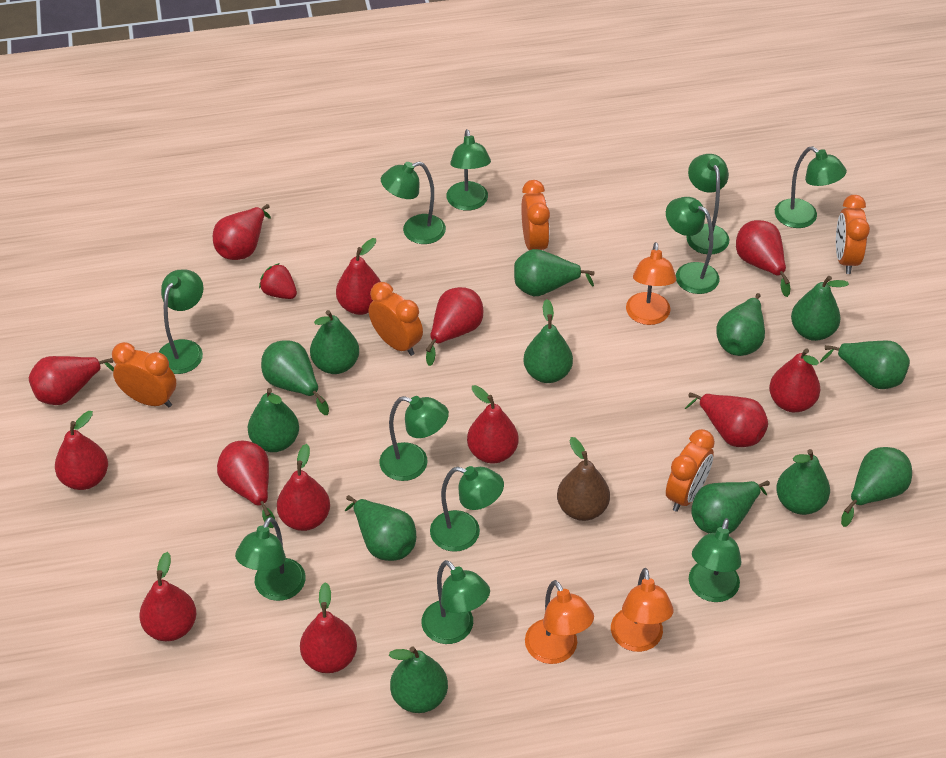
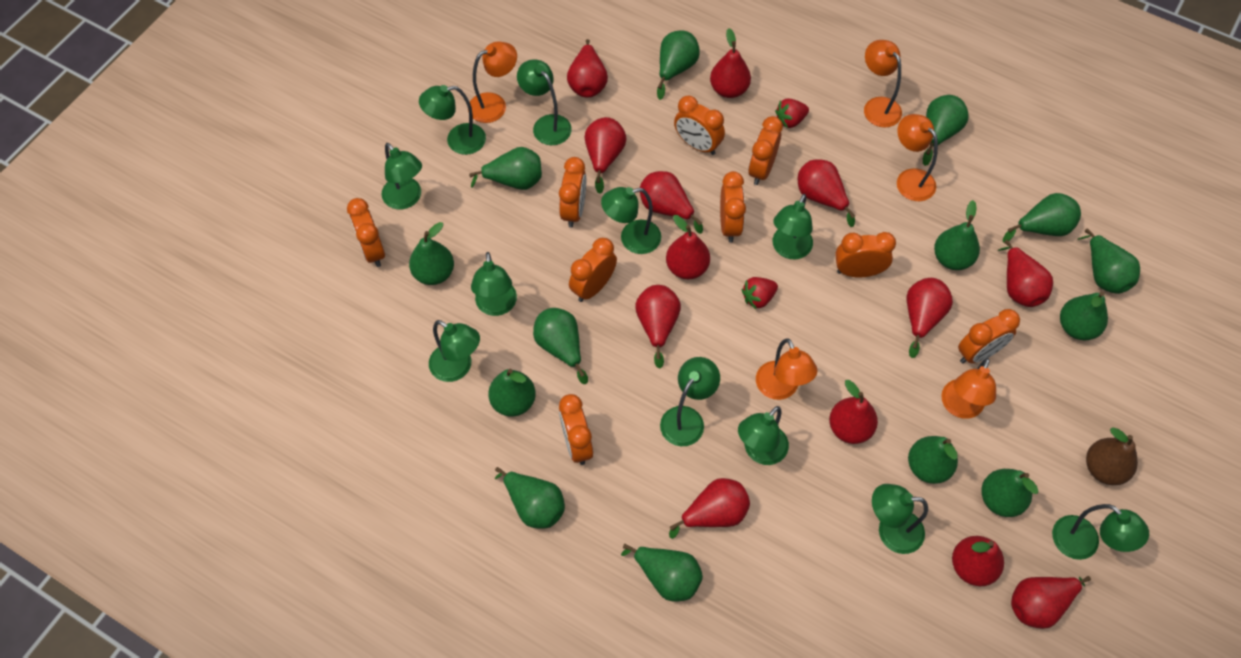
green pear: 13 -> 14
orange clock: 5 -> 9
orange lamp: 3 -> 5
red strawberry: 1 -> 2

